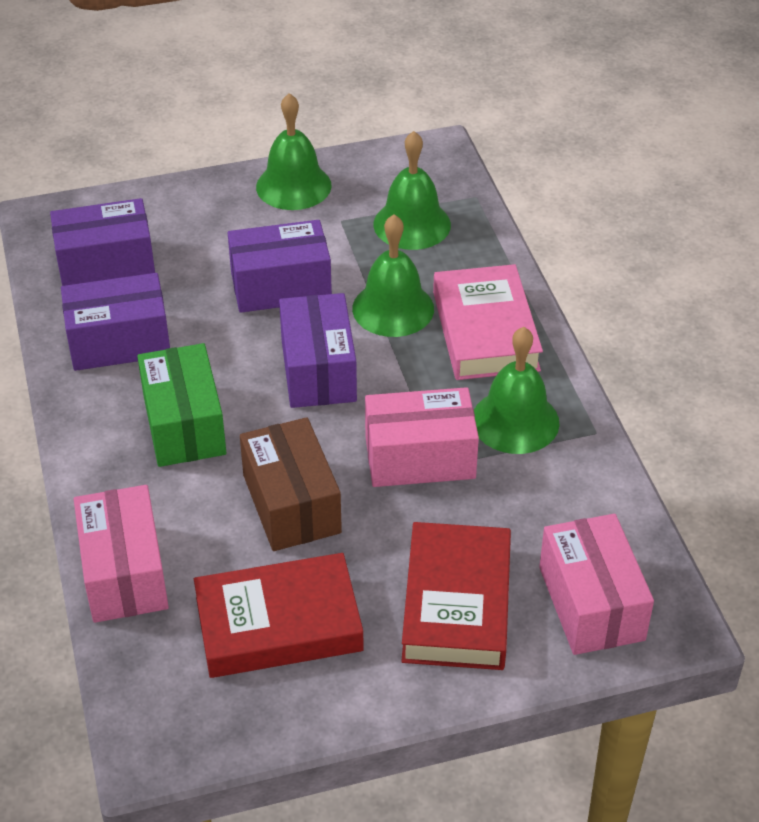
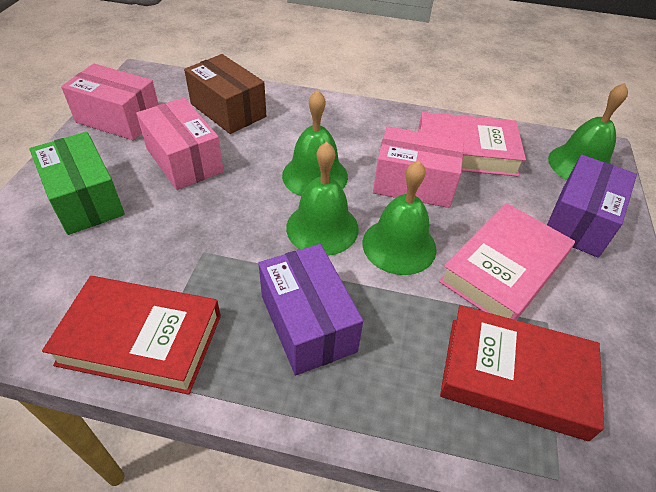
pink book: 1 -> 2
purple box: 4 -> 2

